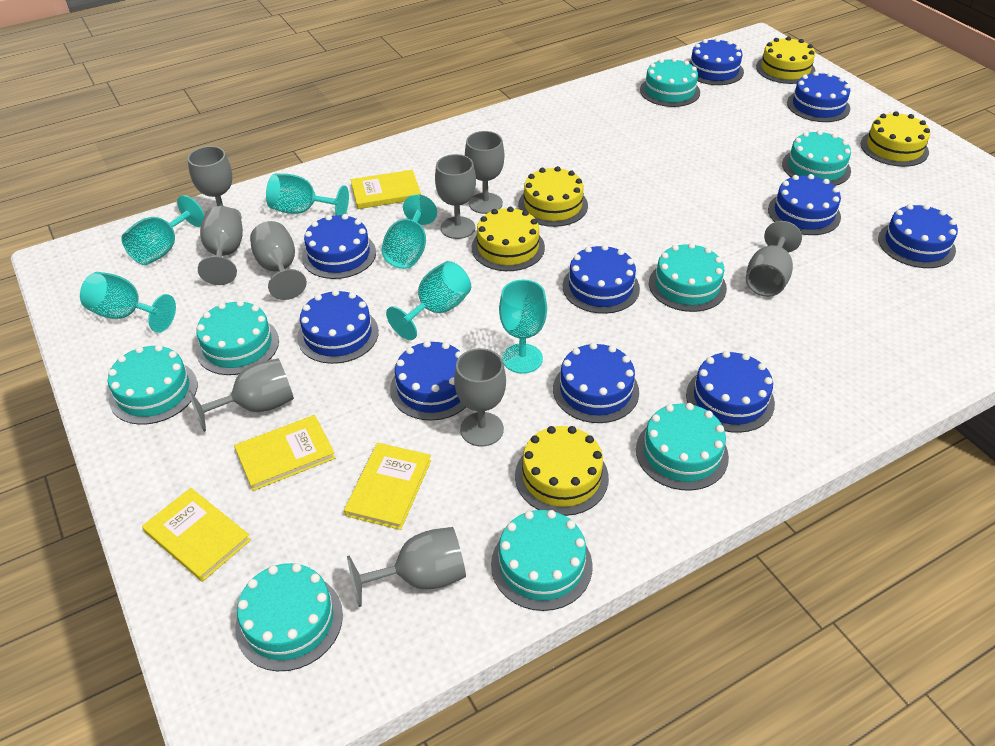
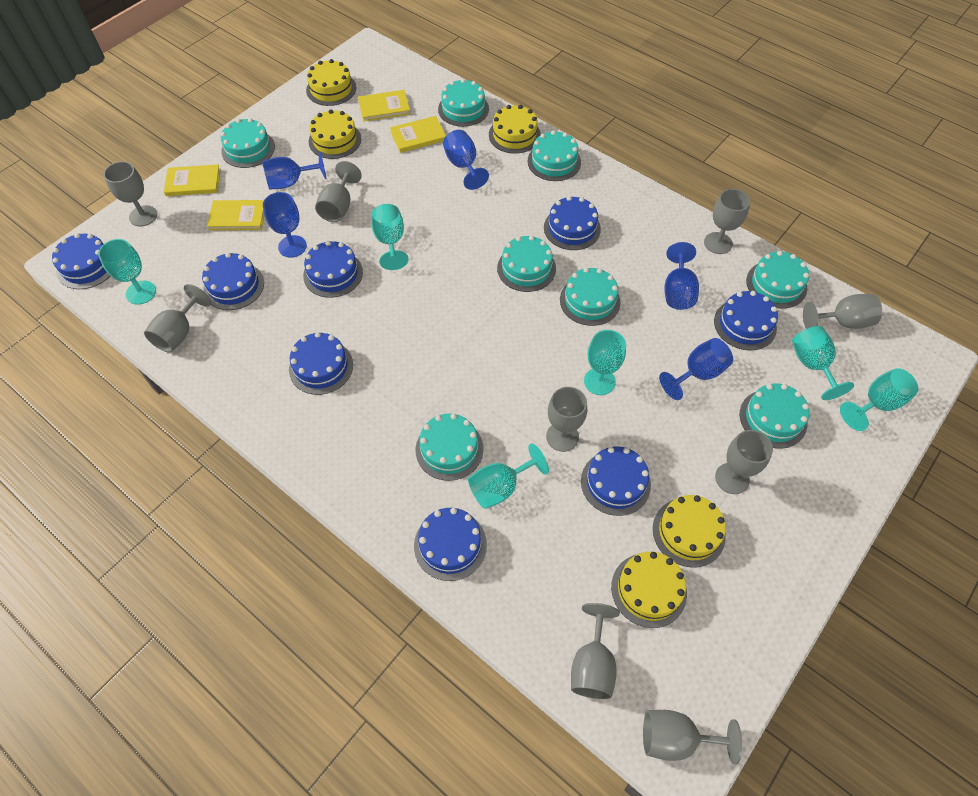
blue cake: 10 -> 8
blue goblet: 0 -> 5

